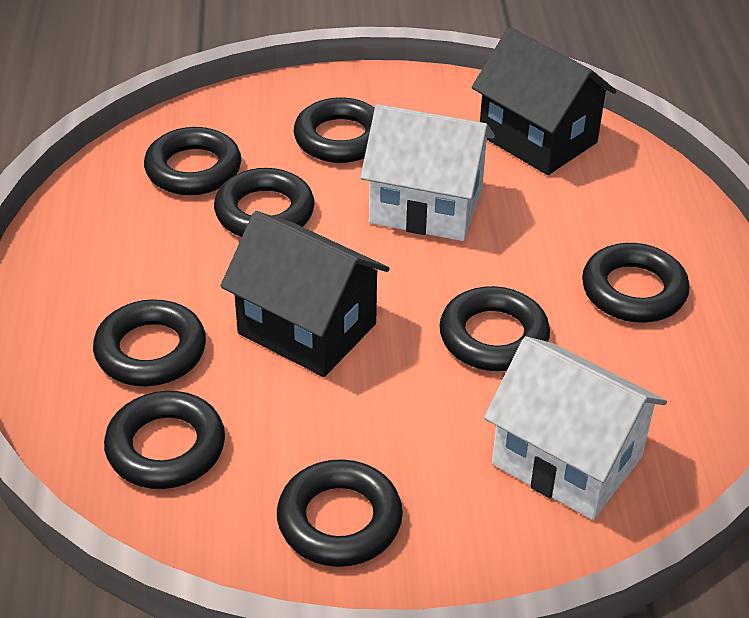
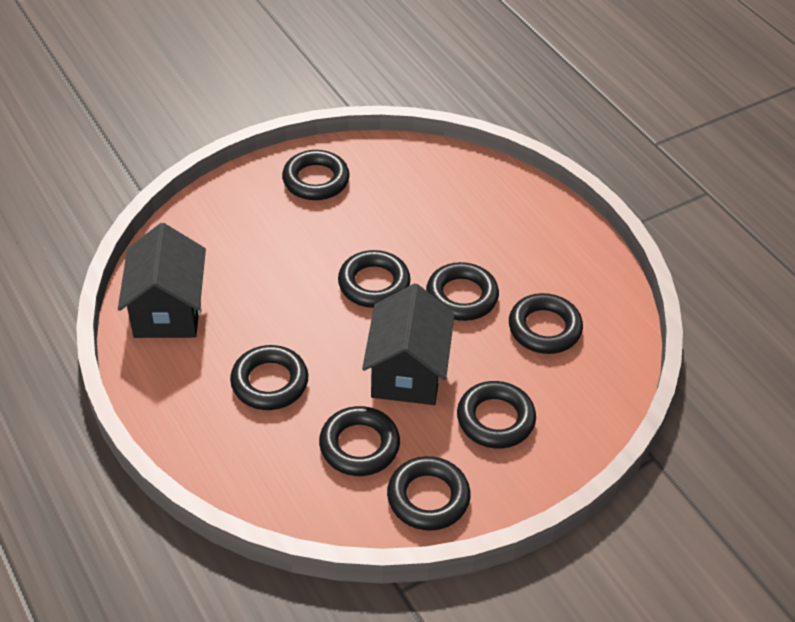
white house: 2 -> 0

